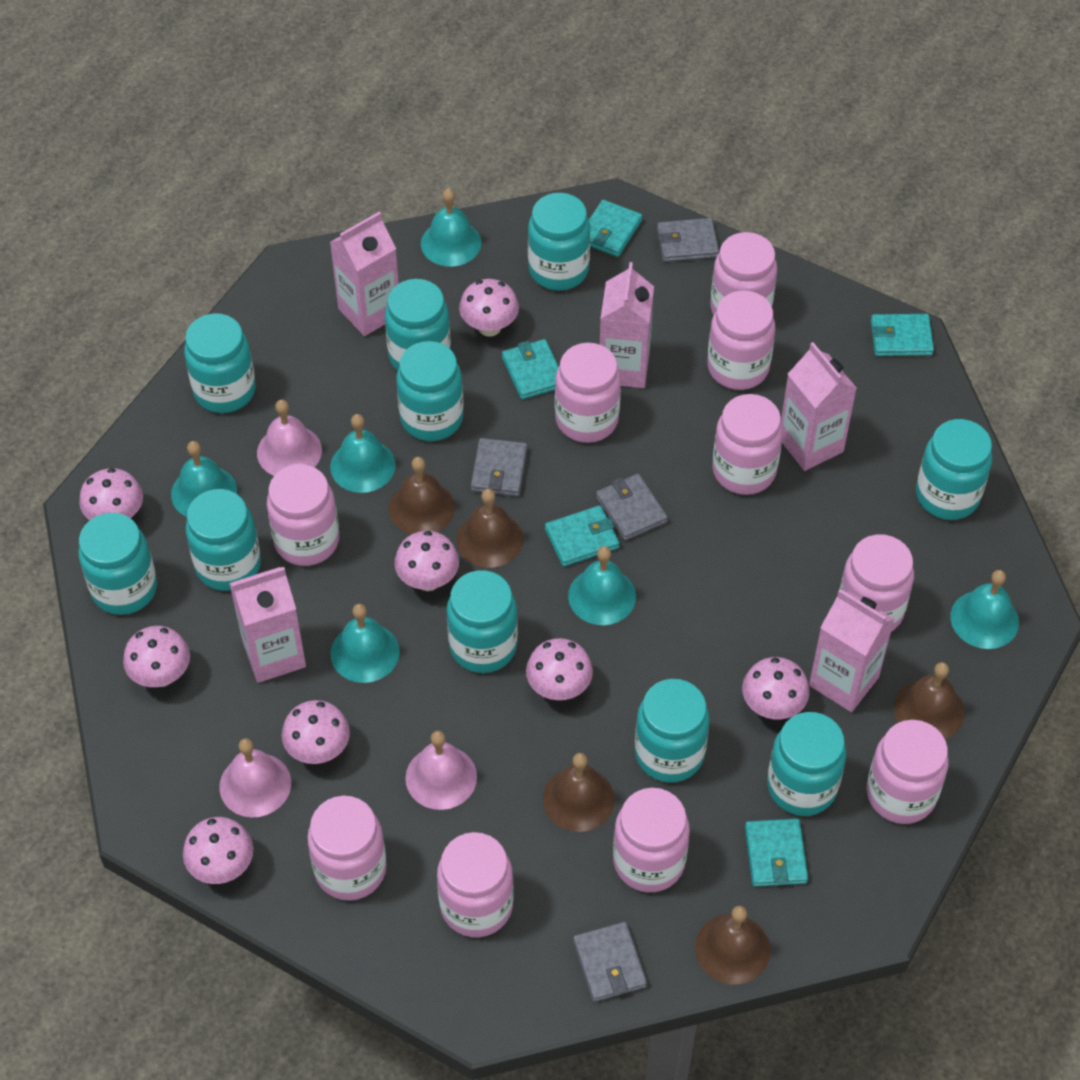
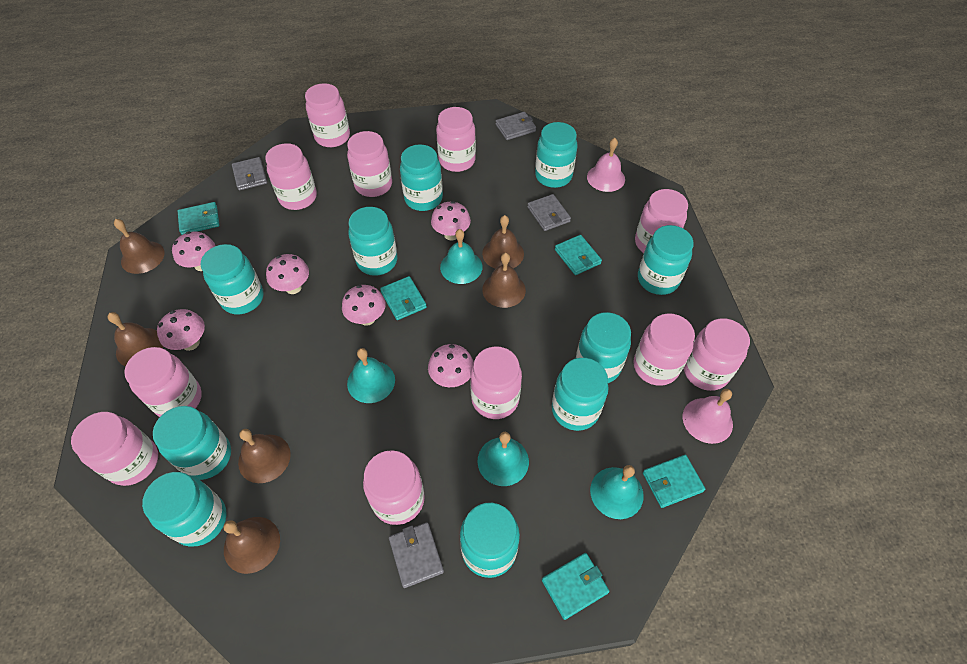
brown bell: 5 -> 6
pink bell: 3 -> 2
pink carton: 5 -> 0
pink jar: 10 -> 11
pink mushroom: 8 -> 6
turquoise bell: 6 -> 4

